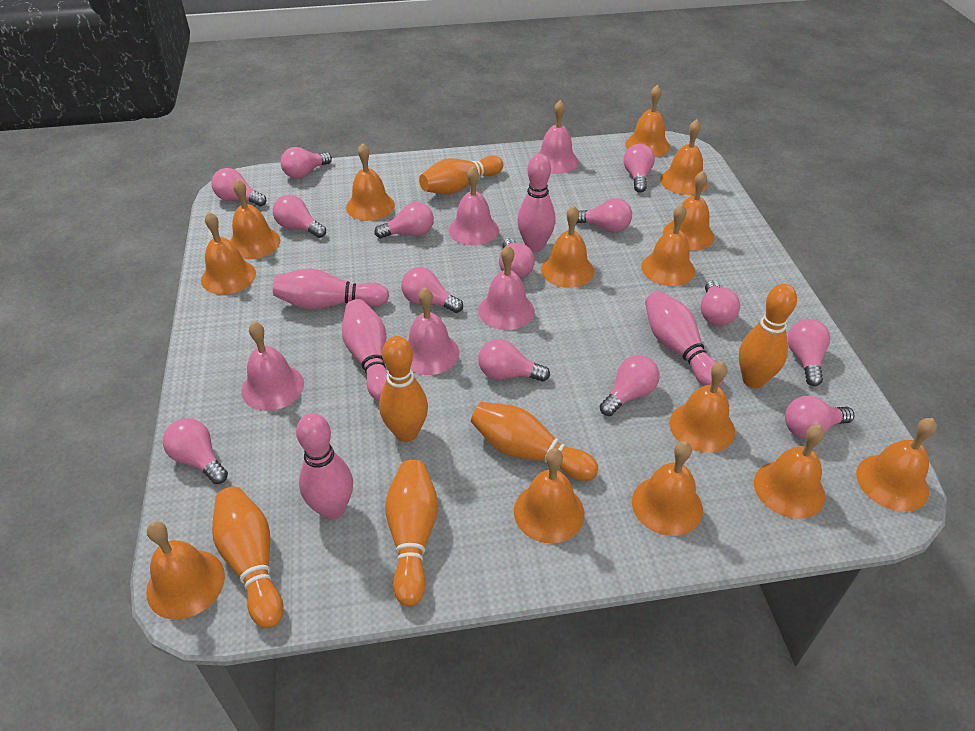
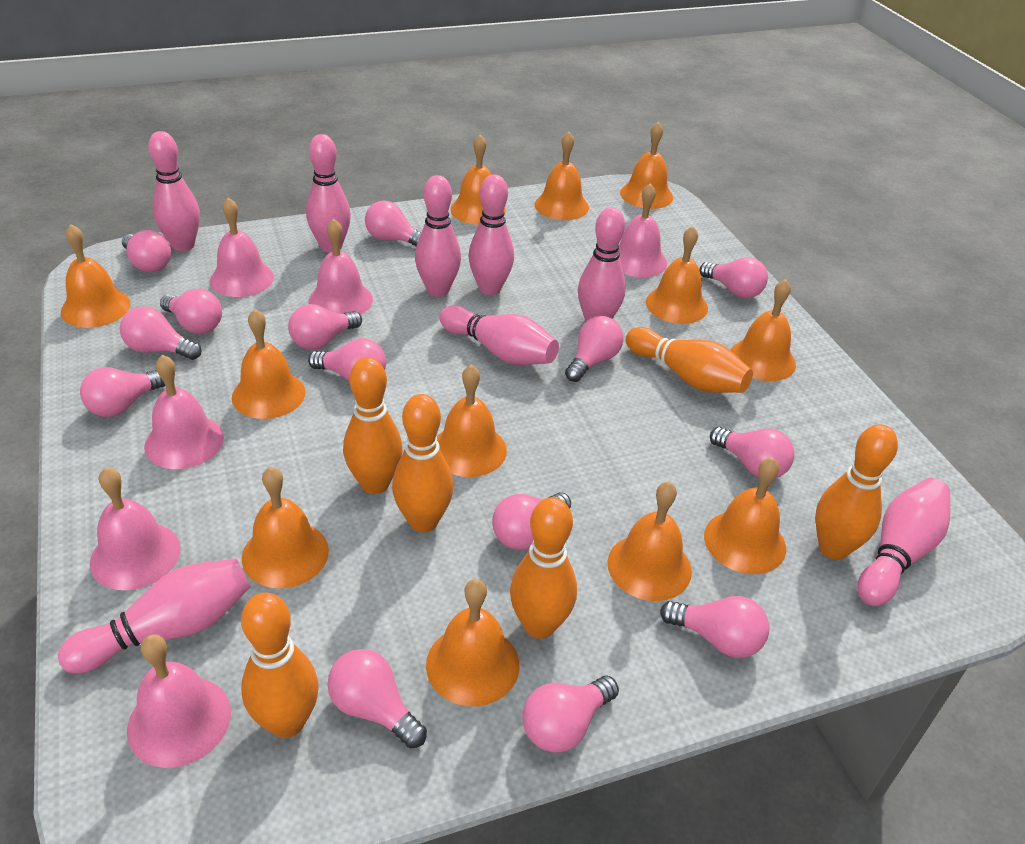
orange bell: 14 -> 12
pink bell: 5 -> 6
pink bowling pin: 5 -> 8

